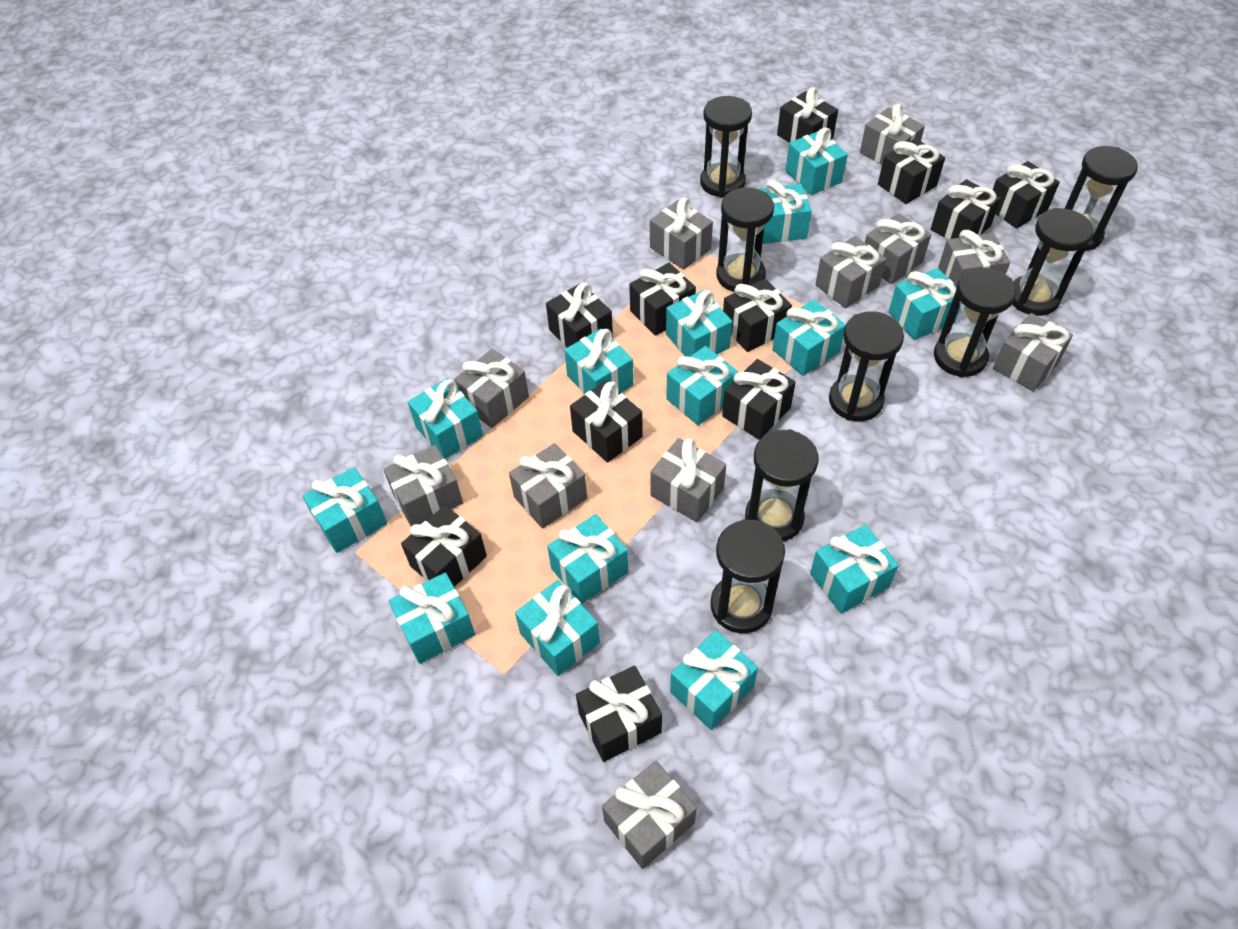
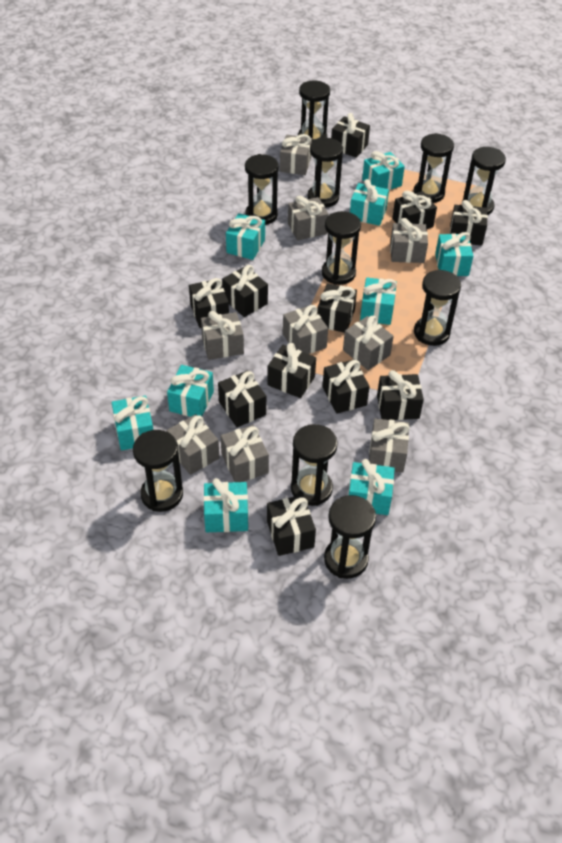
black hourglass: 8 -> 10
grey gift: 11 -> 9
turquoise gift: 14 -> 9

